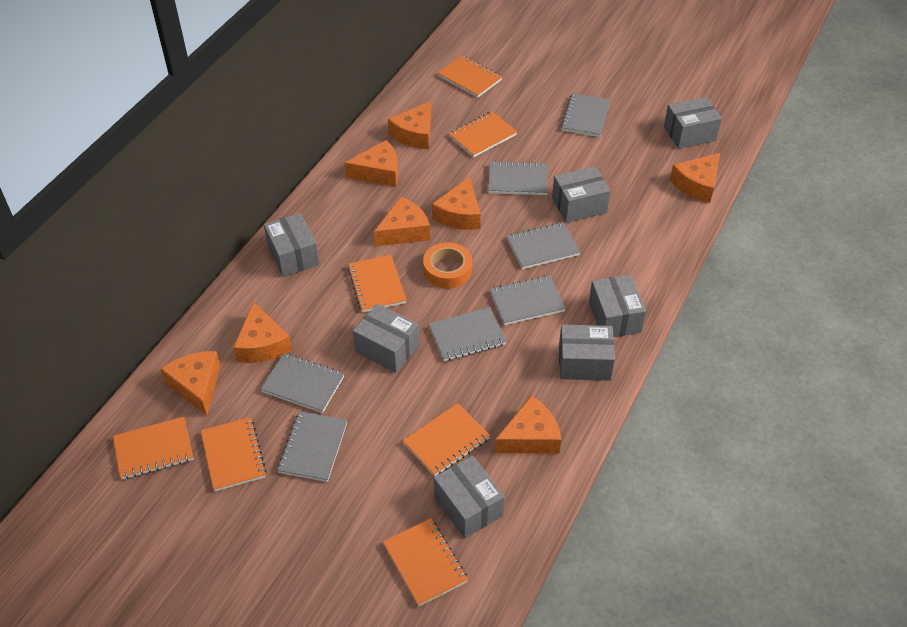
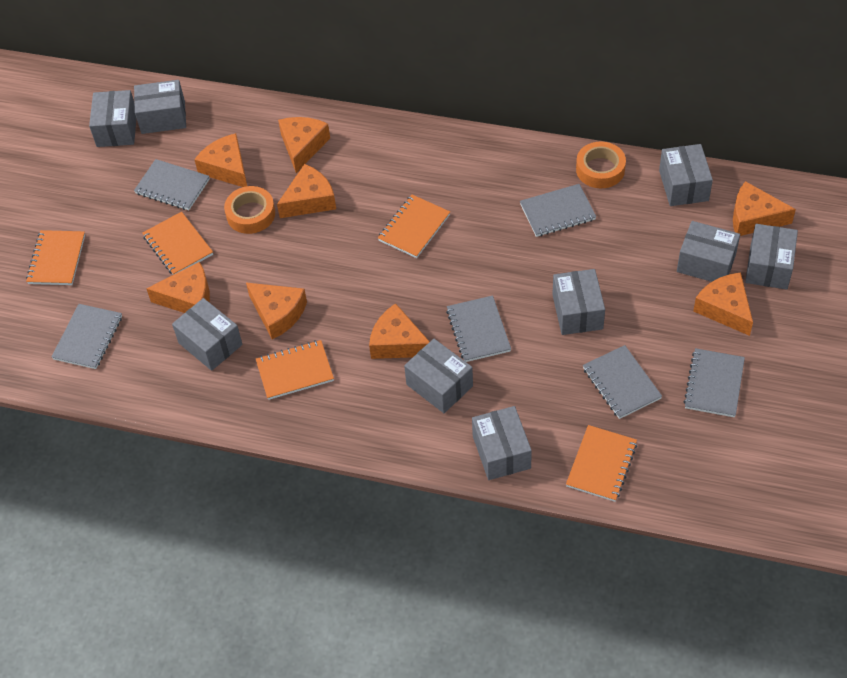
grey box: 7 -> 9
grey notebook: 7 -> 6
orange notebook: 7 -> 5
orange tape: 1 -> 2

